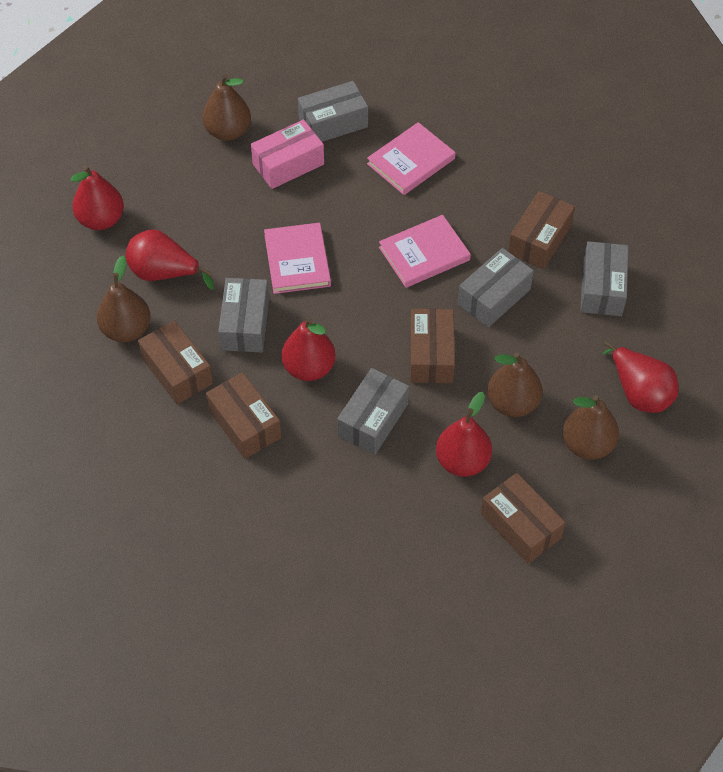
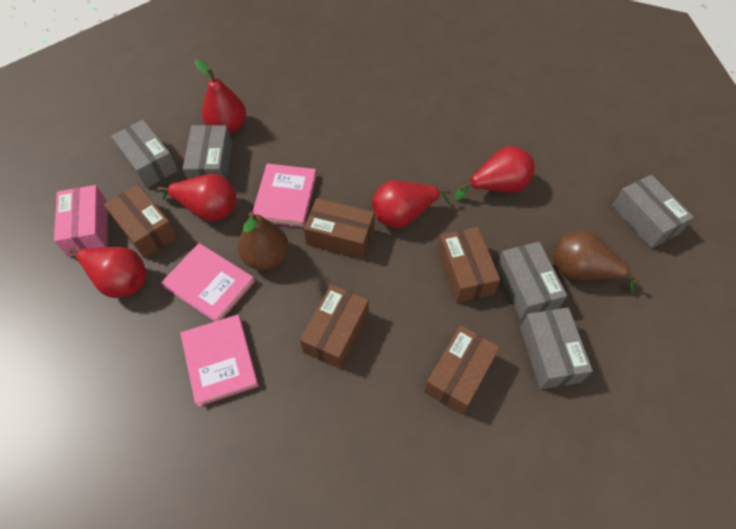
brown pear: 4 -> 2

